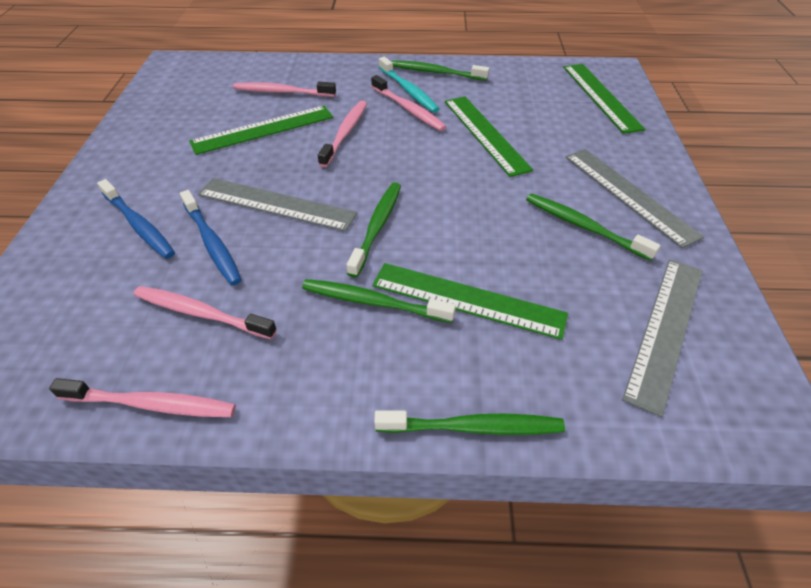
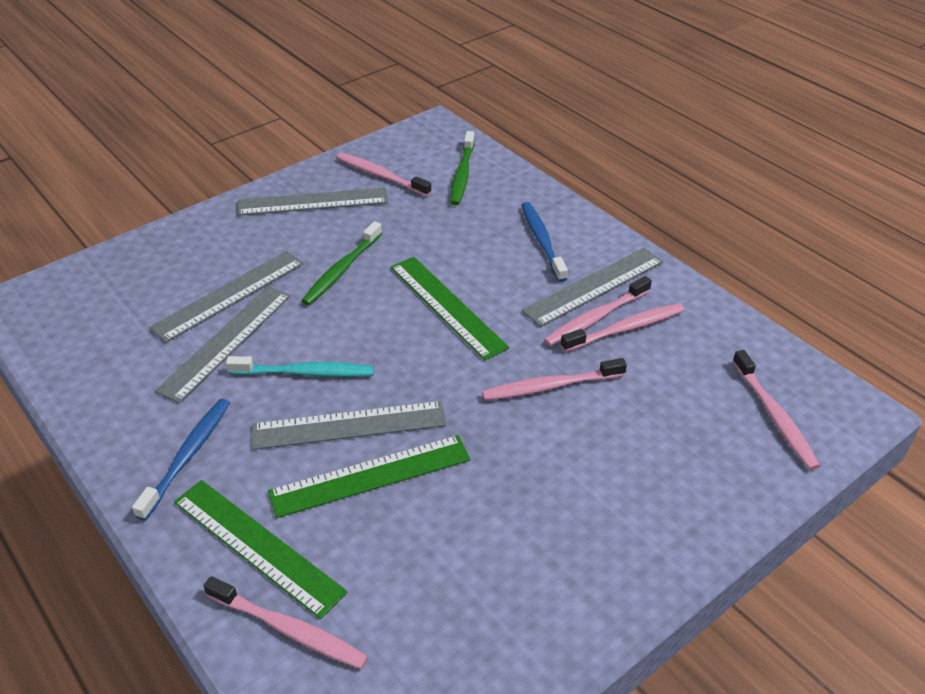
green ruler: 4 -> 3
green toothbrush: 5 -> 2
grey ruler: 3 -> 5
pink toothbrush: 5 -> 6

